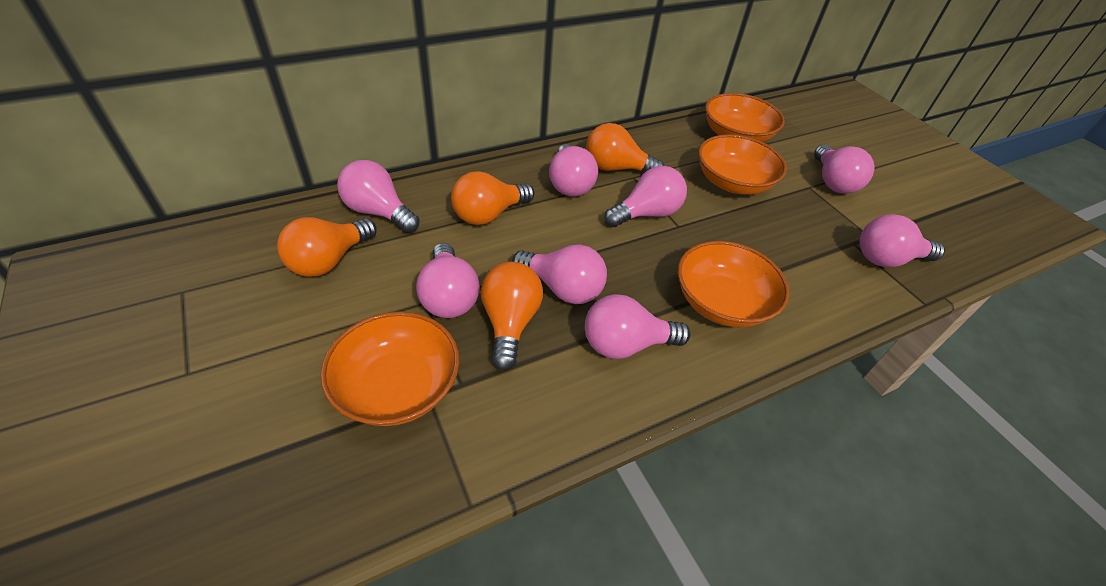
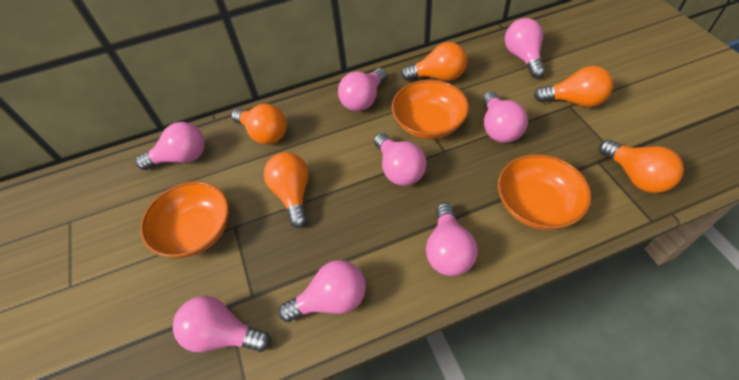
orange bowl: 4 -> 3
orange light bulb: 4 -> 5

